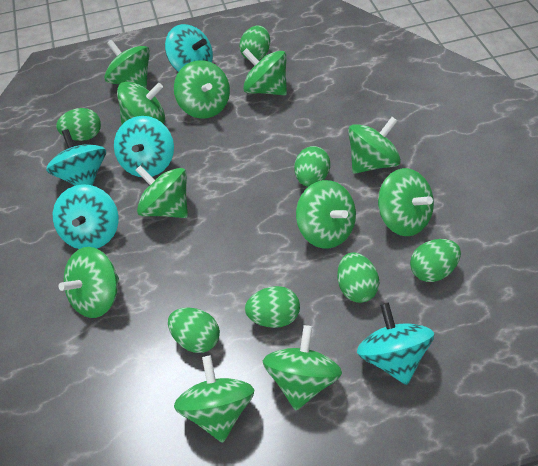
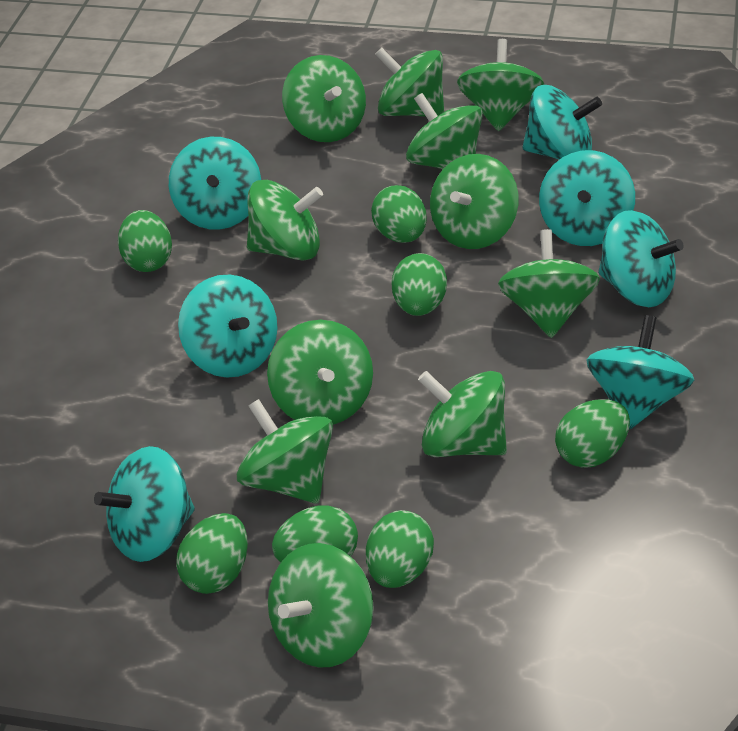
turquoise spinning top: 5 -> 7

